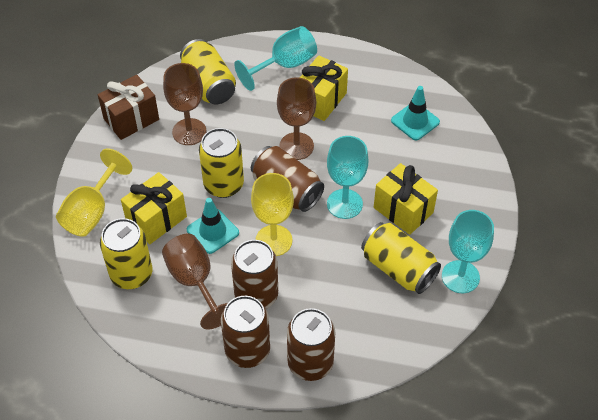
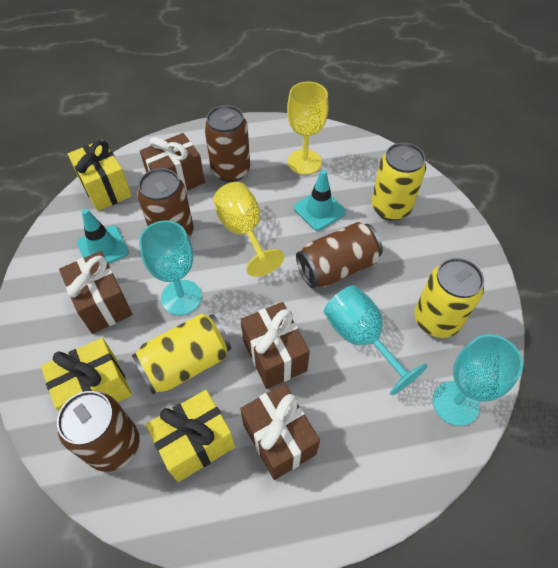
brown gift: 1 -> 4
brown goblet: 3 -> 0
yellow can: 4 -> 3

